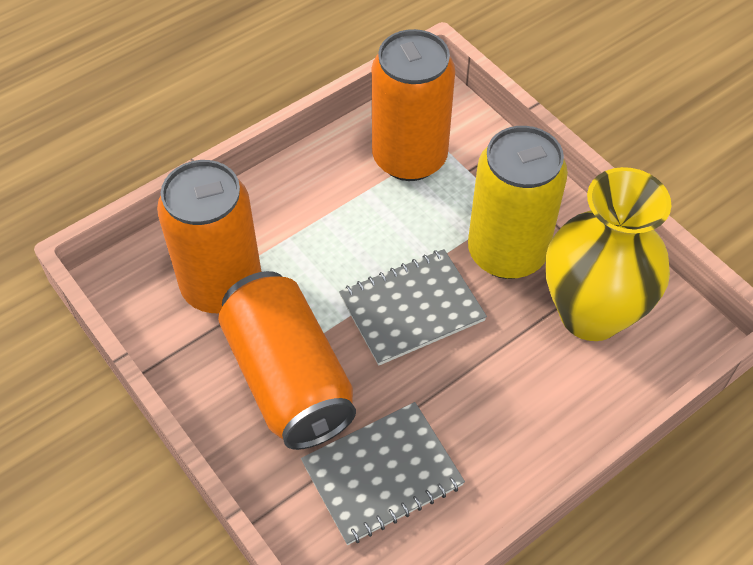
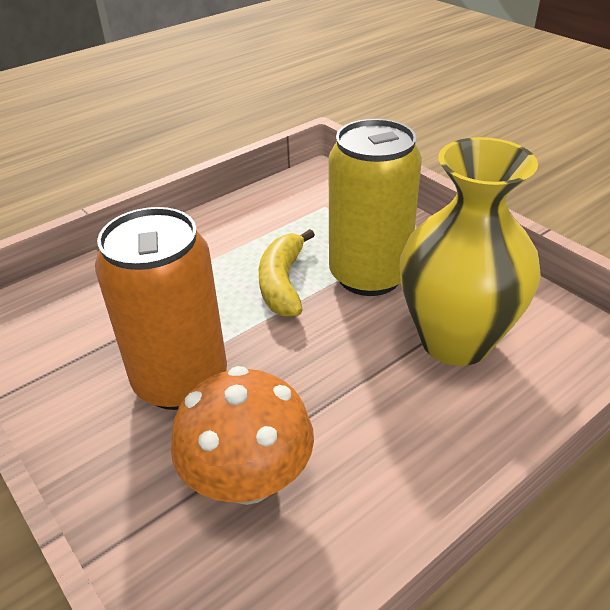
grey notebook: 2 -> 0
orange can: 3 -> 1
orange mushroom: 0 -> 1
yellow banana: 0 -> 1

